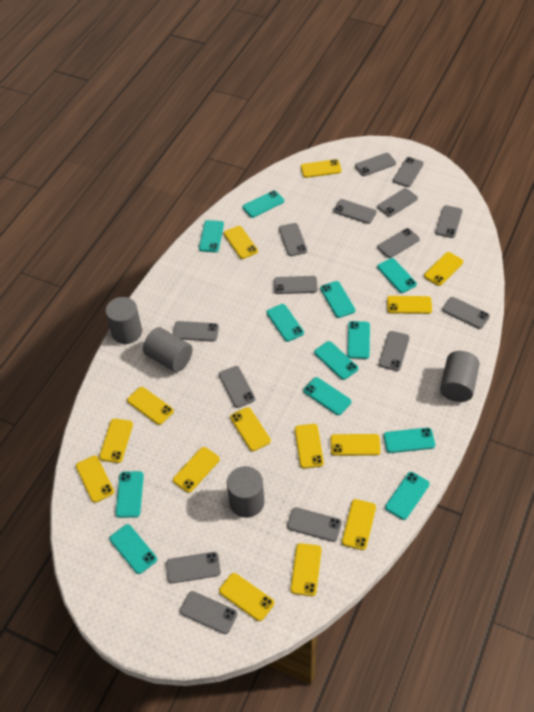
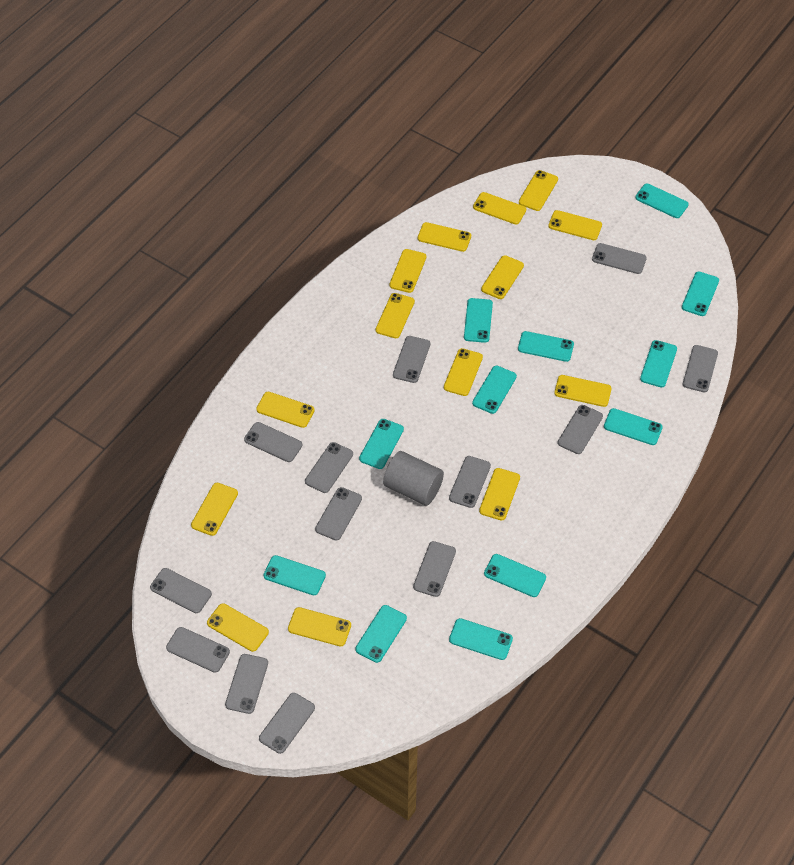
grey cylinder: 4 -> 1
grey phone: 15 -> 13

